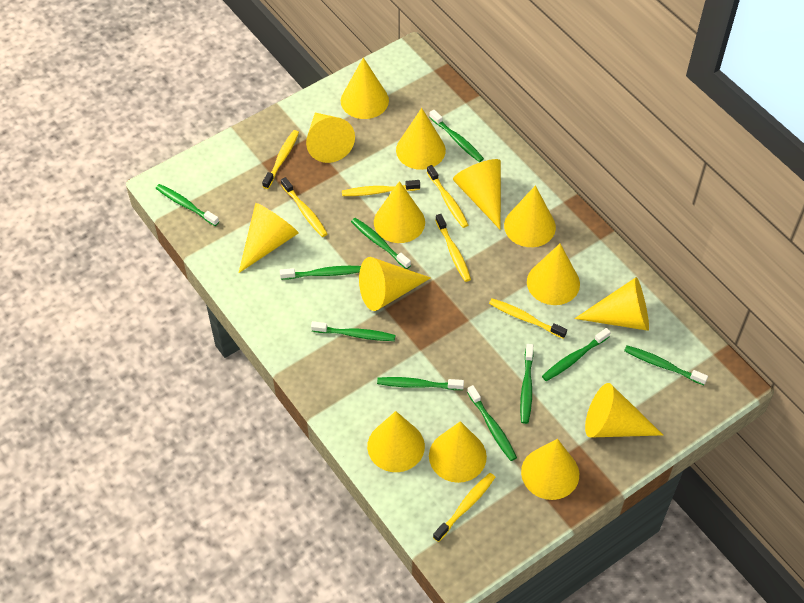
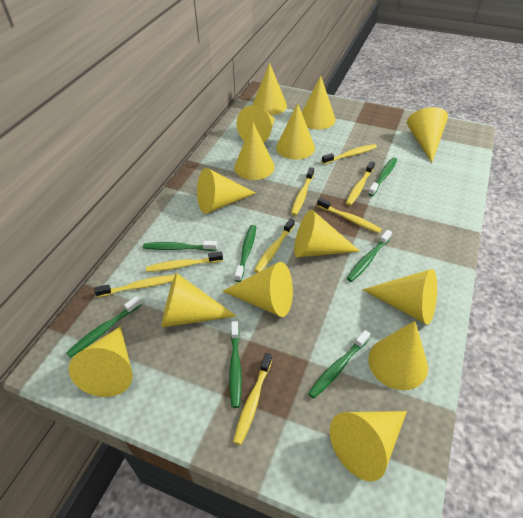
green toothbrush: 10 -> 7
yellow toothbrush: 7 -> 8

